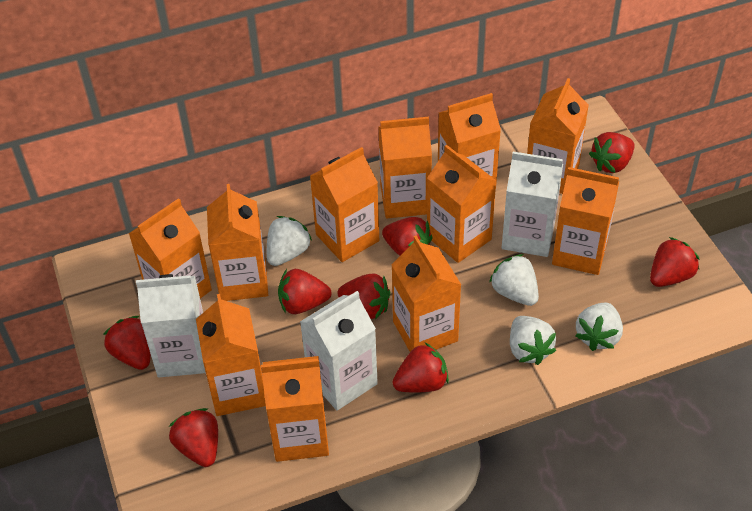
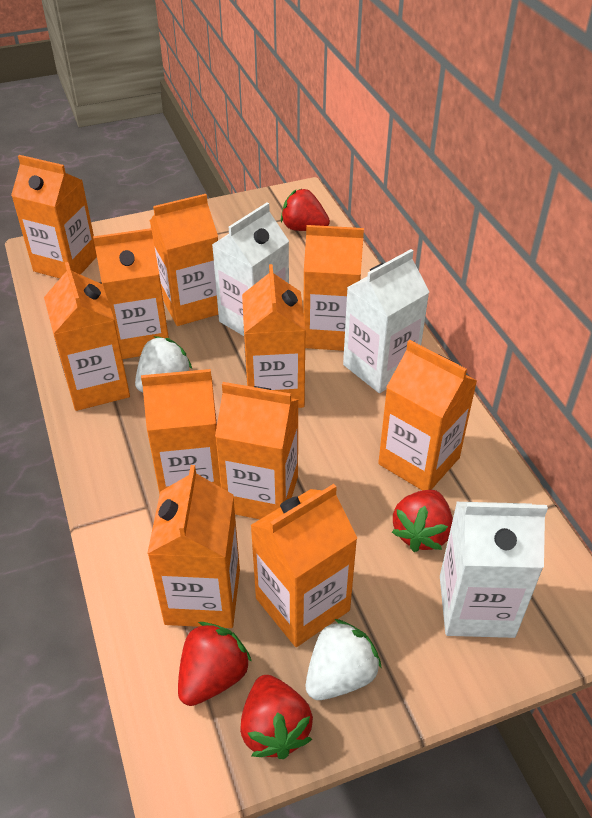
red strawberry: 8 -> 4
white strawberry: 4 -> 2

